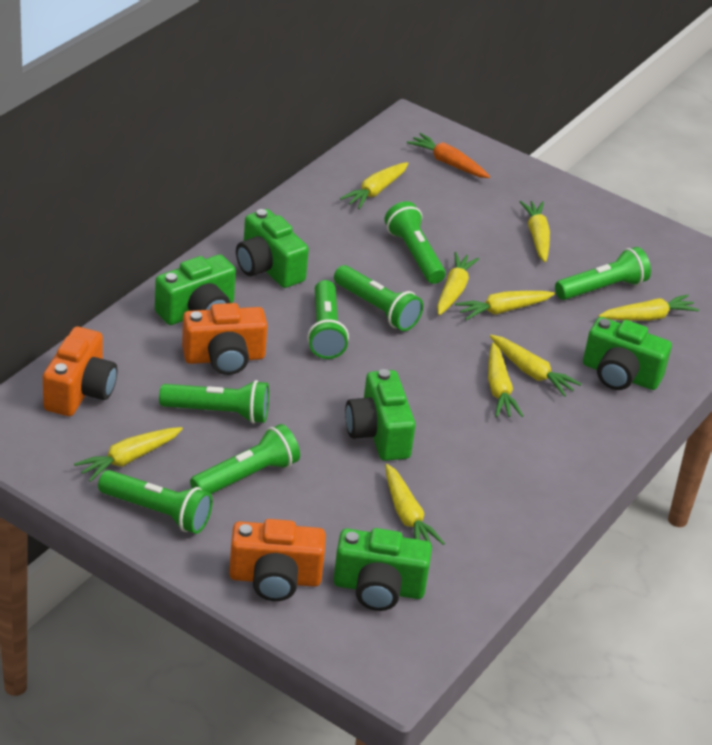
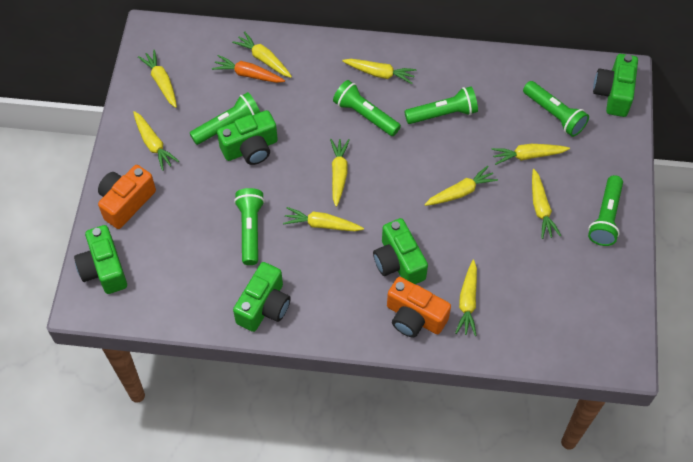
green flashlight: 7 -> 6
orange camera: 3 -> 2
yellow carrot: 9 -> 10

